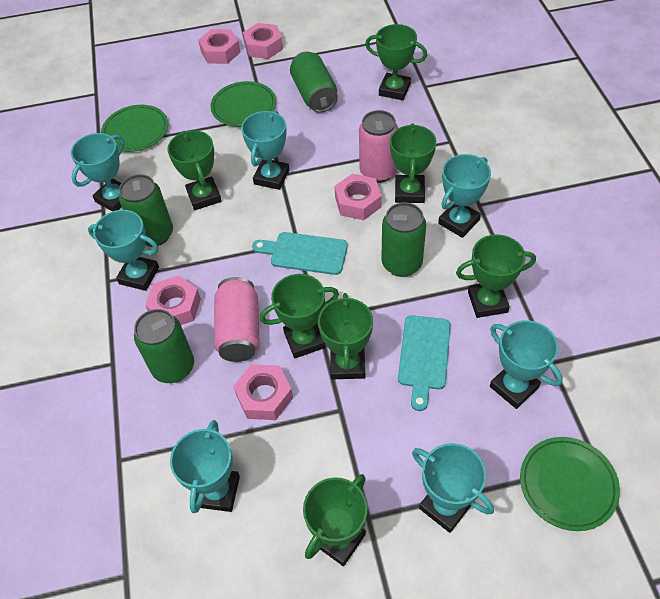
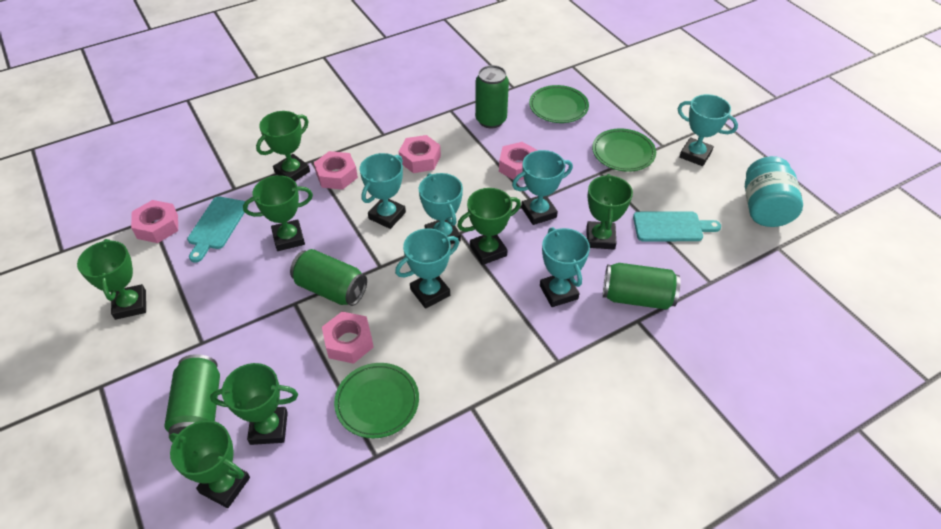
pink can: 2 -> 0
turquoise jar: 0 -> 1
turquoise trophy: 7 -> 6

